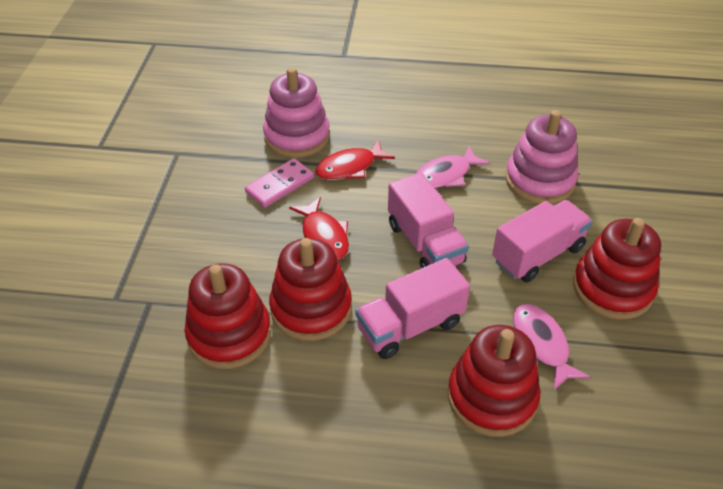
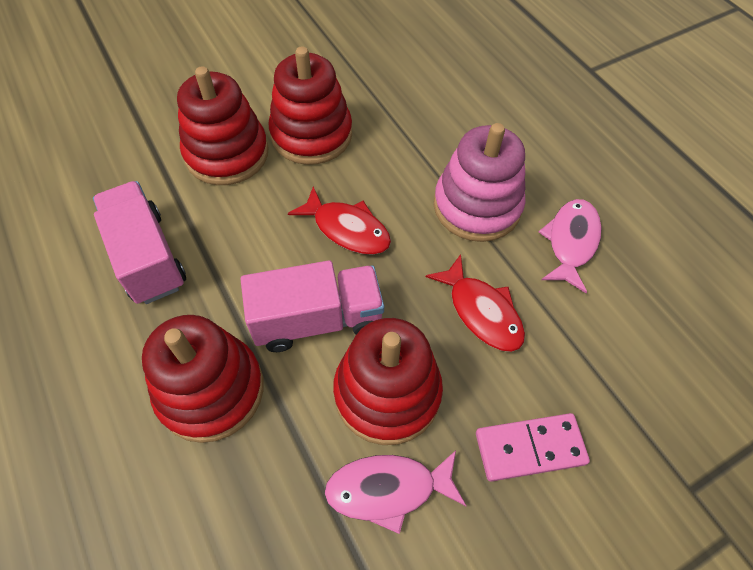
pink stacking toy: 2 -> 1
pink truck: 3 -> 2

